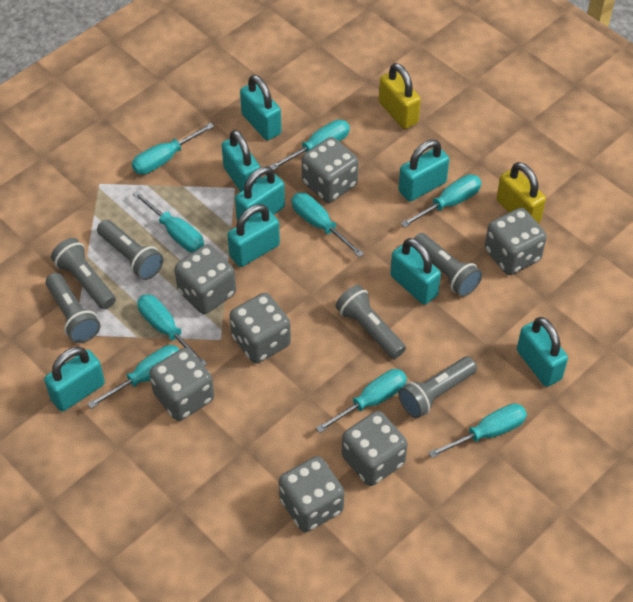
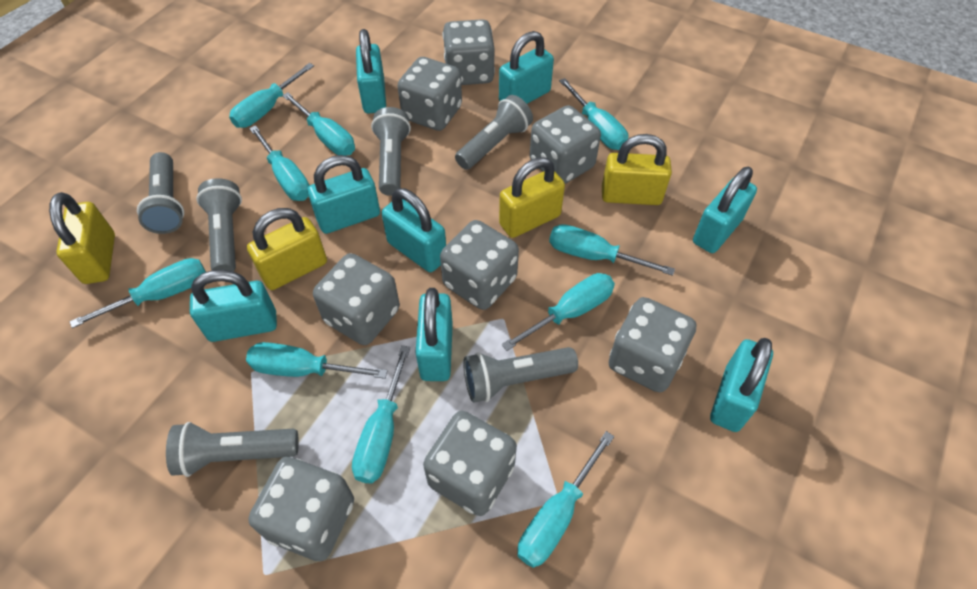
grey dice: 7 -> 8
turquoise screwdriver: 9 -> 10
yellow padlock: 2 -> 4

